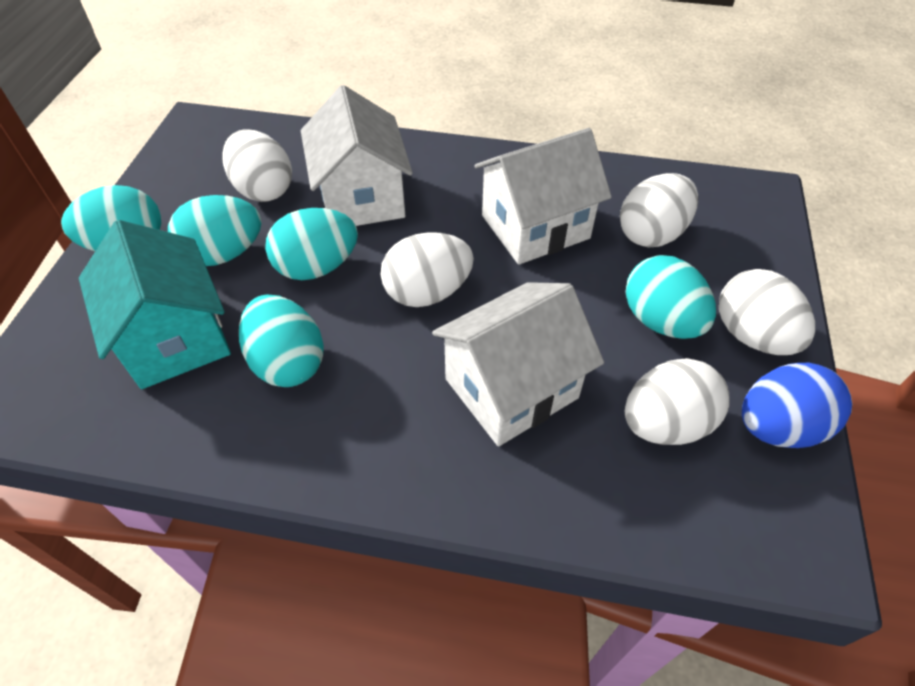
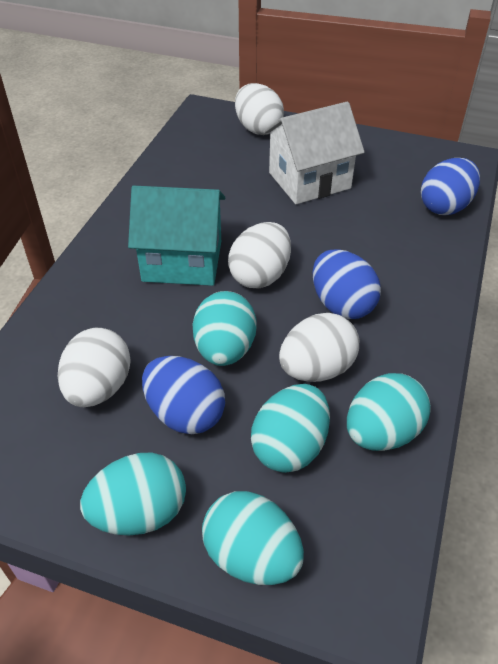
blue egg: 1 -> 3
white egg: 5 -> 4
white house: 3 -> 1

